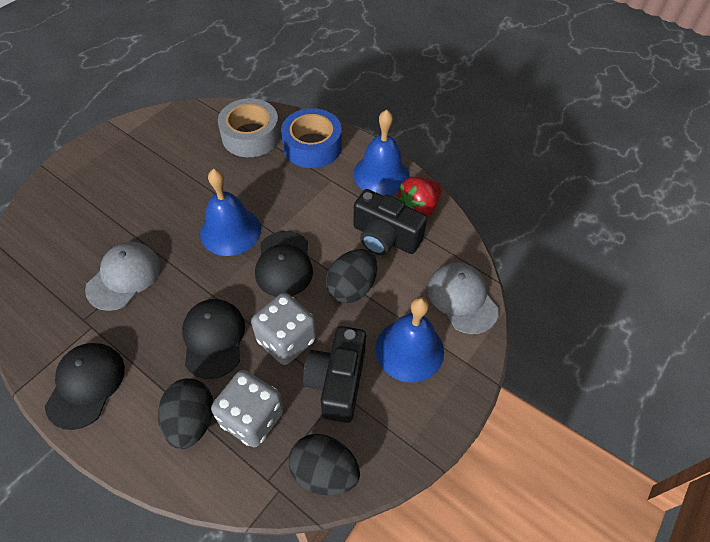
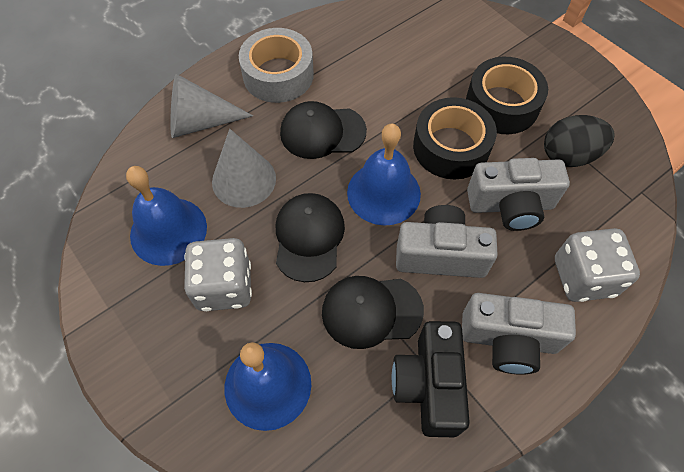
black camera: 2 -> 1
black egg: 3 -> 1
black tape: 0 -> 2
blue tape: 1 -> 0
grey camera: 0 -> 3
grey cap: 2 -> 0
grey cone: 0 -> 2
red strawberry: 1 -> 0

